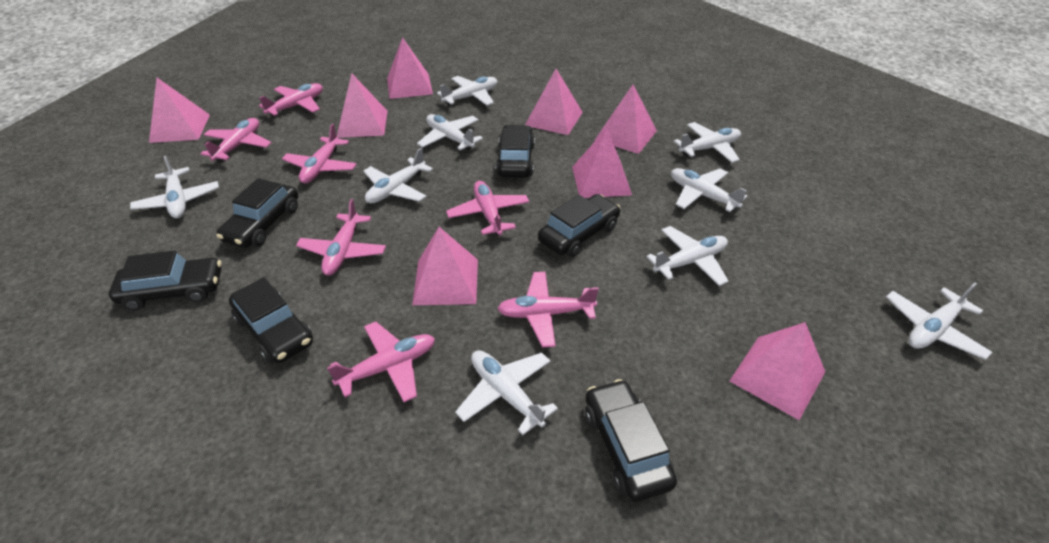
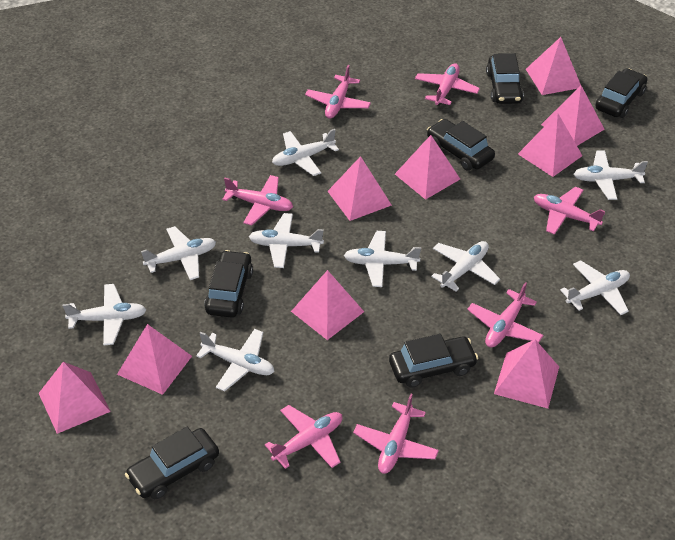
pink pyramid: 8 -> 9

